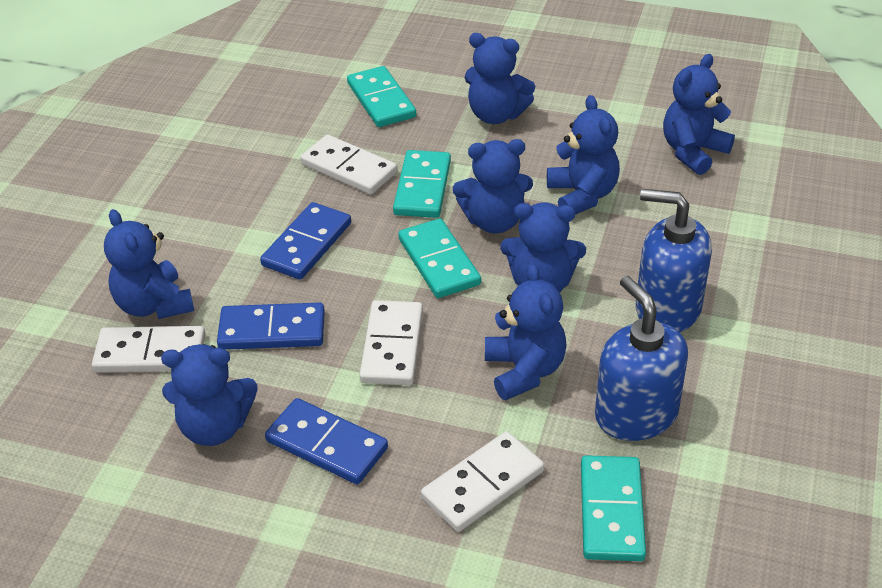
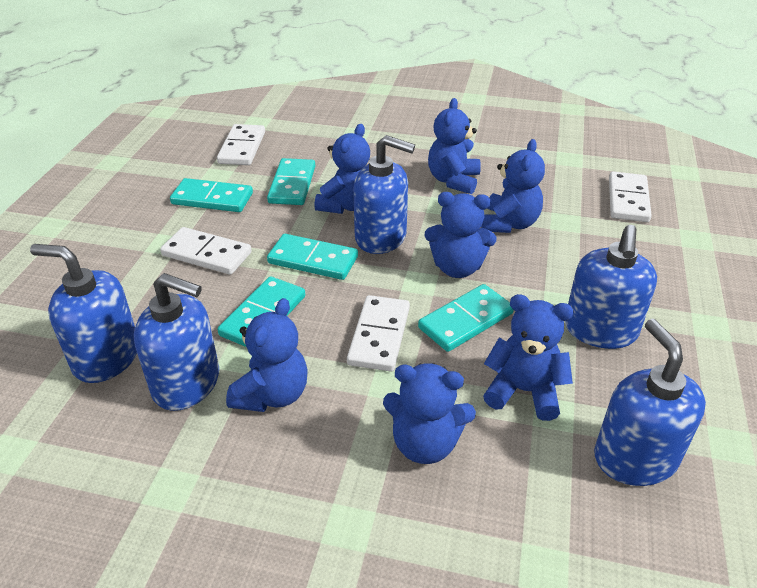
blue domino: 3 -> 0
blue soap dispenser: 2 -> 5
blue teddy bear: 8 -> 7
turquoise domino: 4 -> 5

